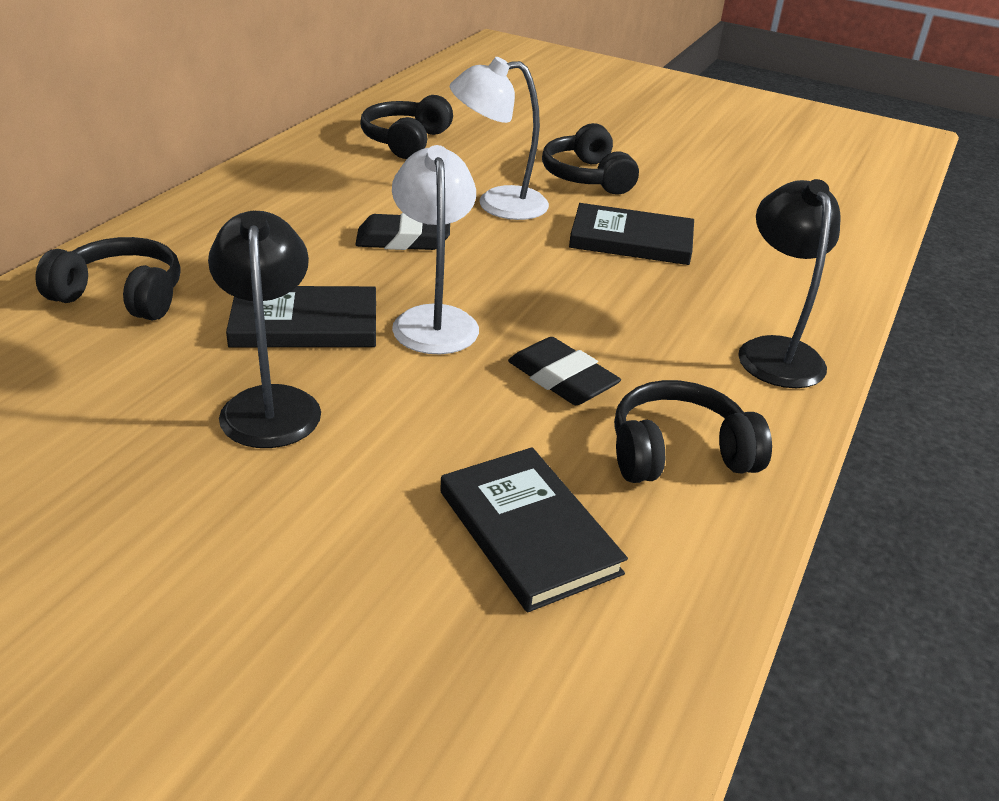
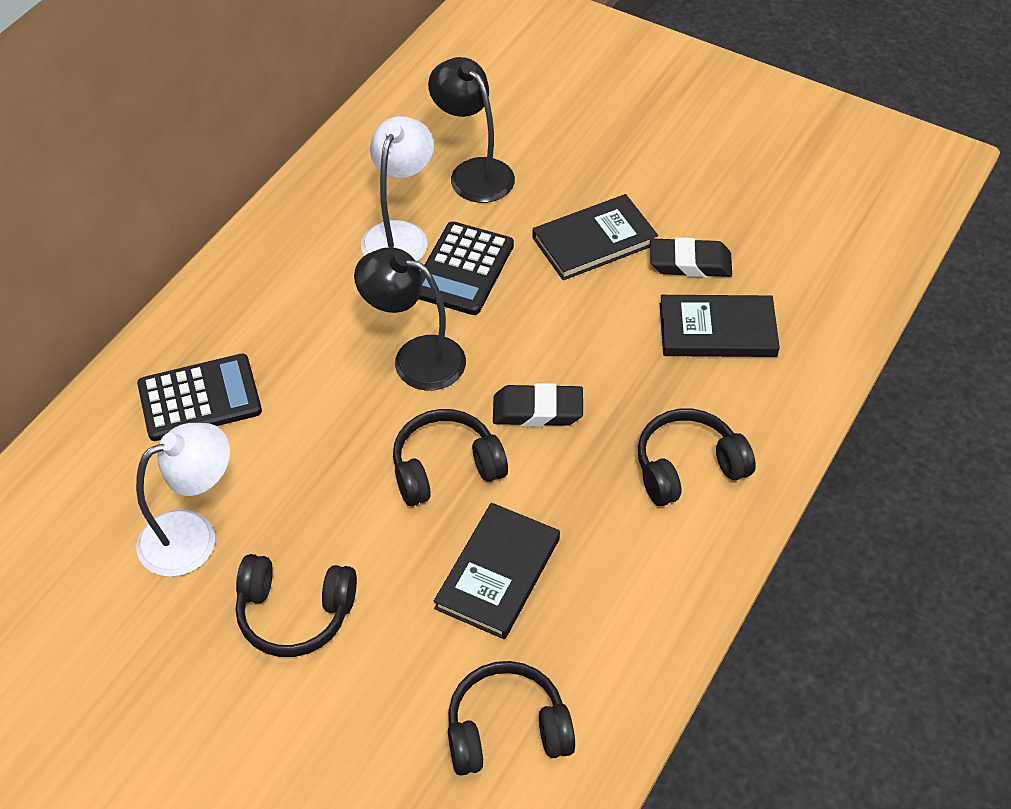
black calculator: 0 -> 2

